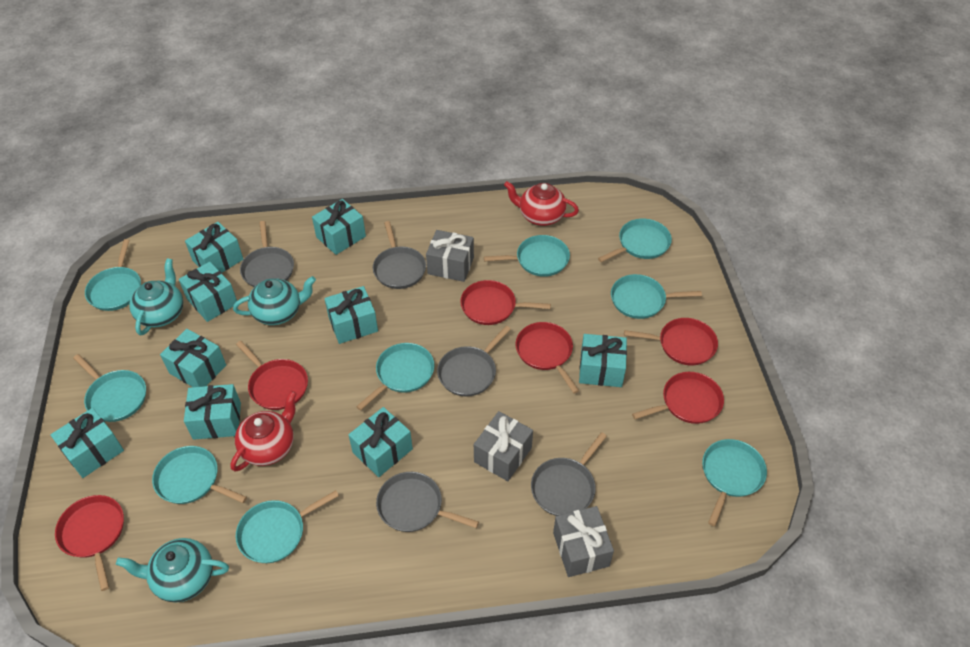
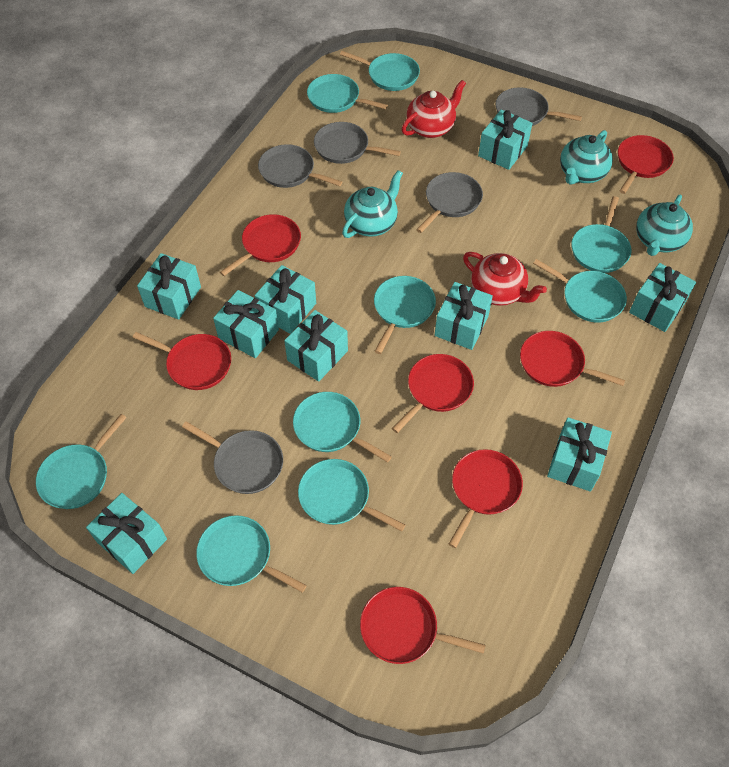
grey gift: 3 -> 0
red pan: 6 -> 7

